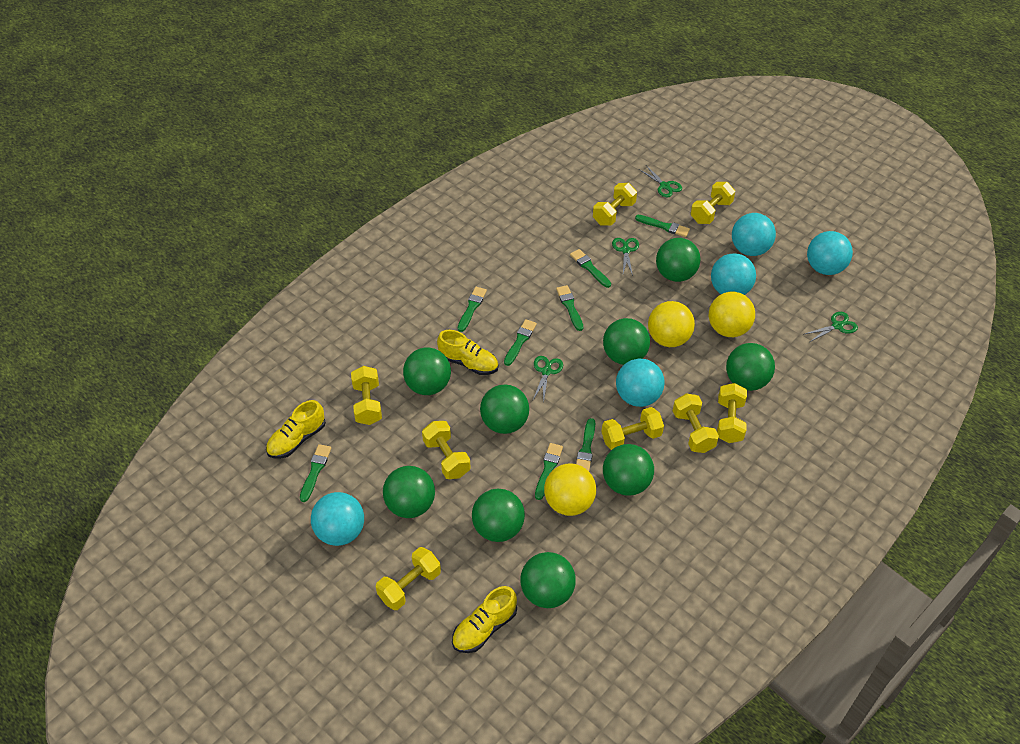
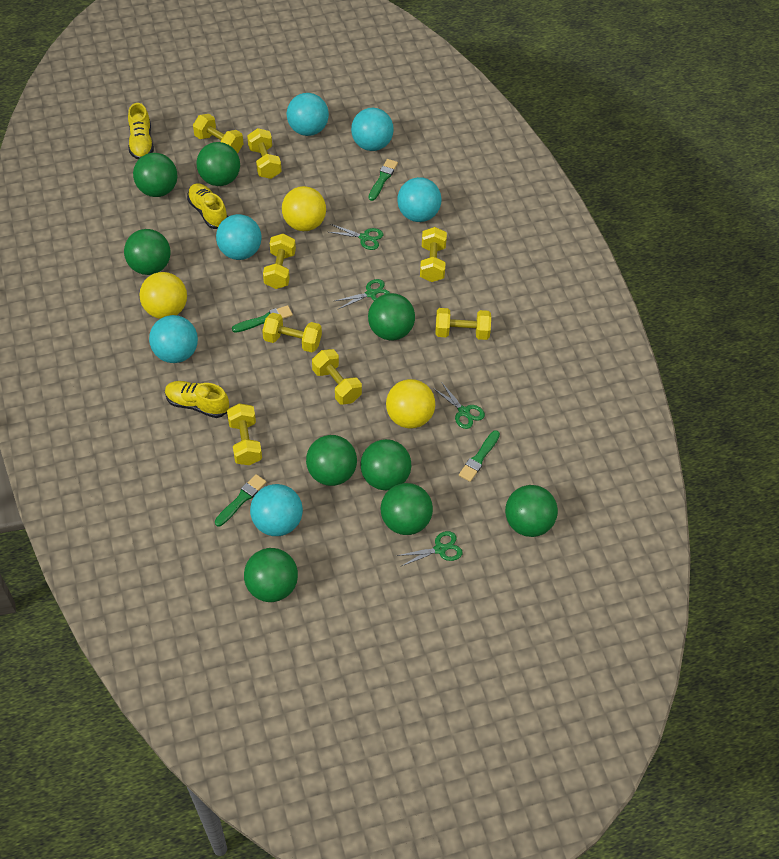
green brush: 8 -> 4
turquoise ball: 5 -> 6

